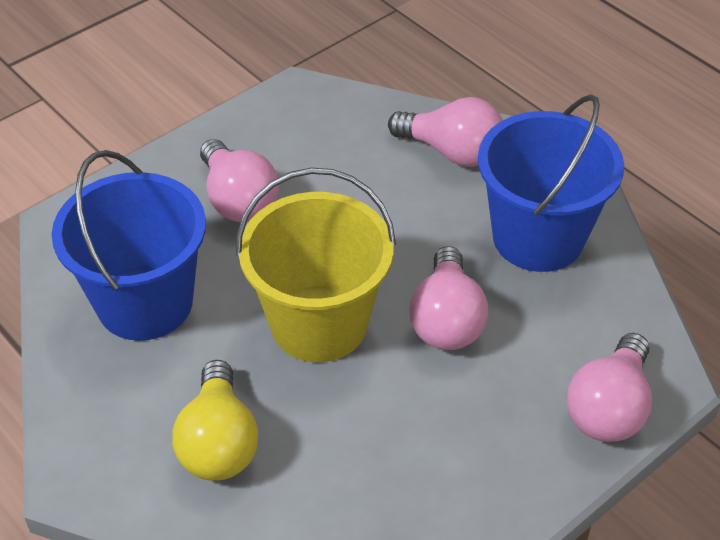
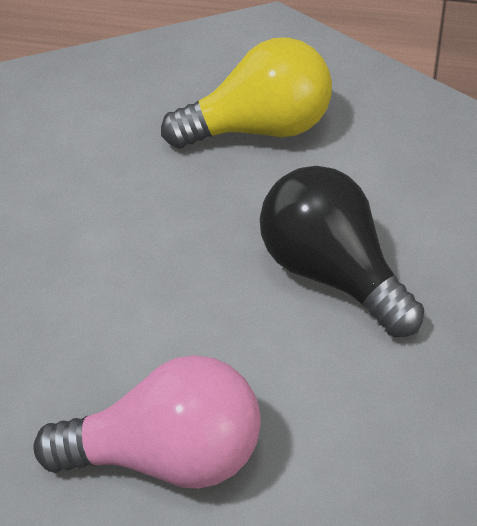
black light bulb: 0 -> 1
blue bucket: 2 -> 0
pink light bulb: 4 -> 1
yellow bucket: 1 -> 0

